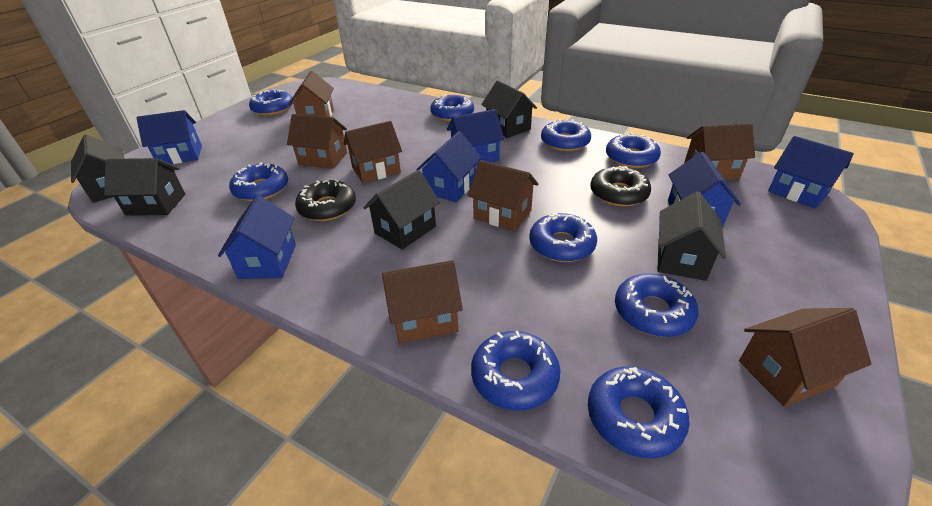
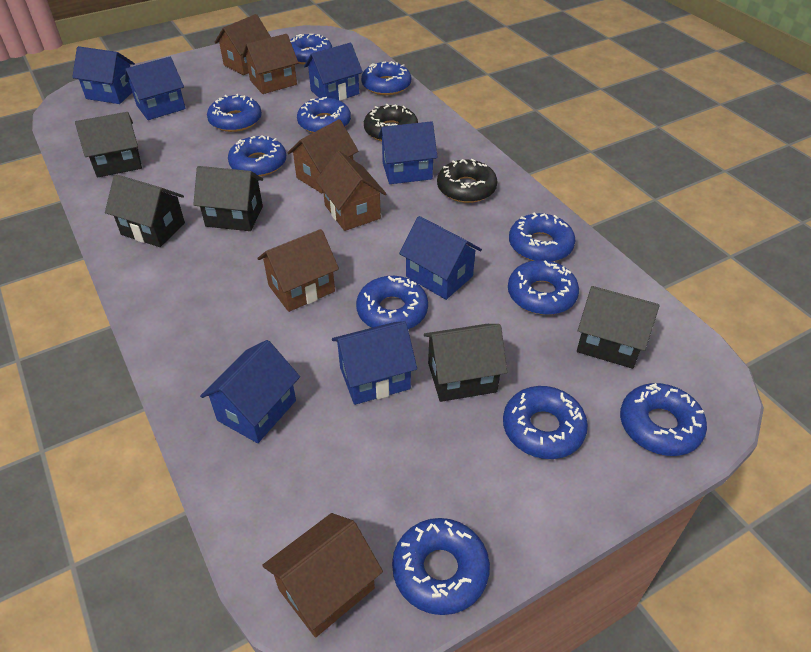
blue donut: 9 -> 11
blue house: 6 -> 7
brown house: 7 -> 6

